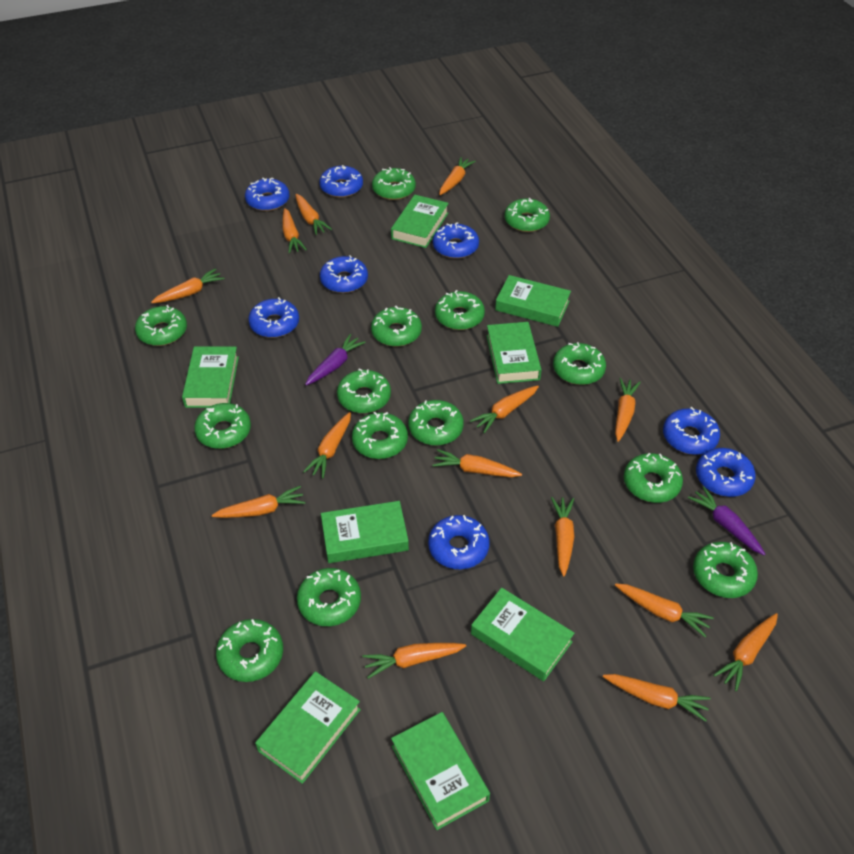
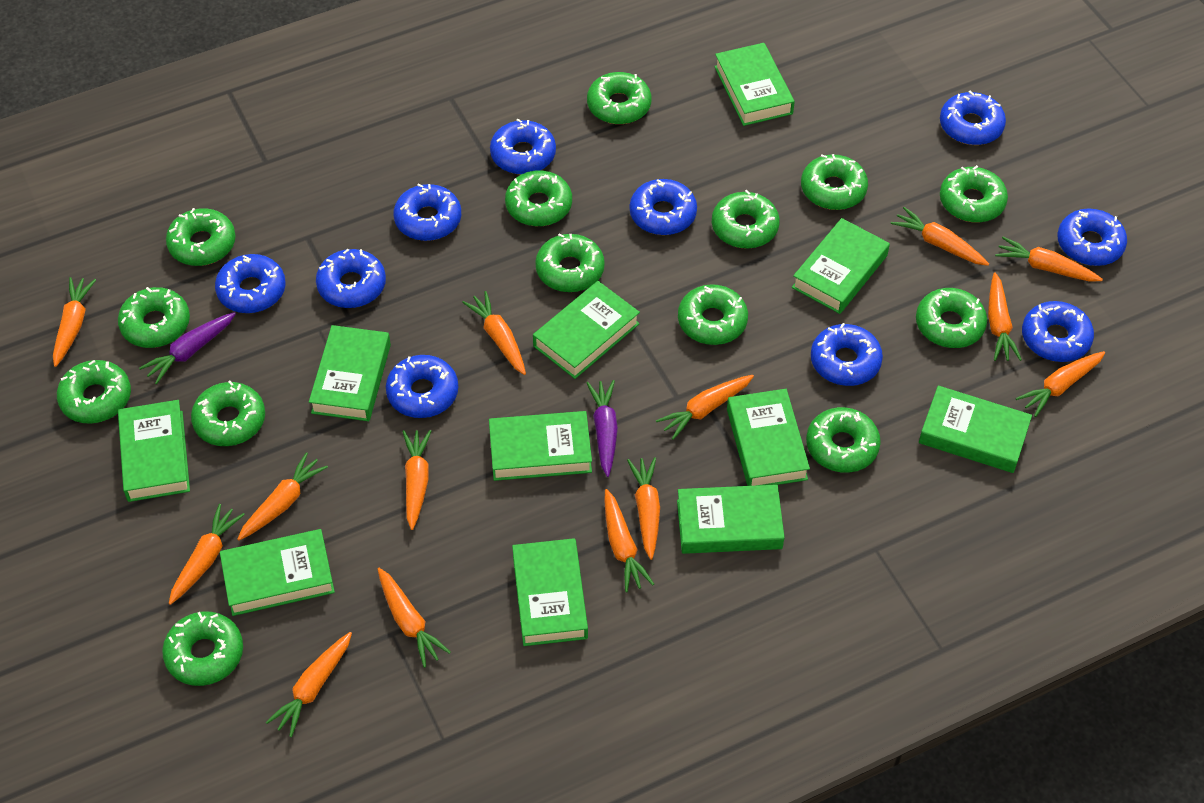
blue donut: 8 -> 10
green book: 8 -> 11

